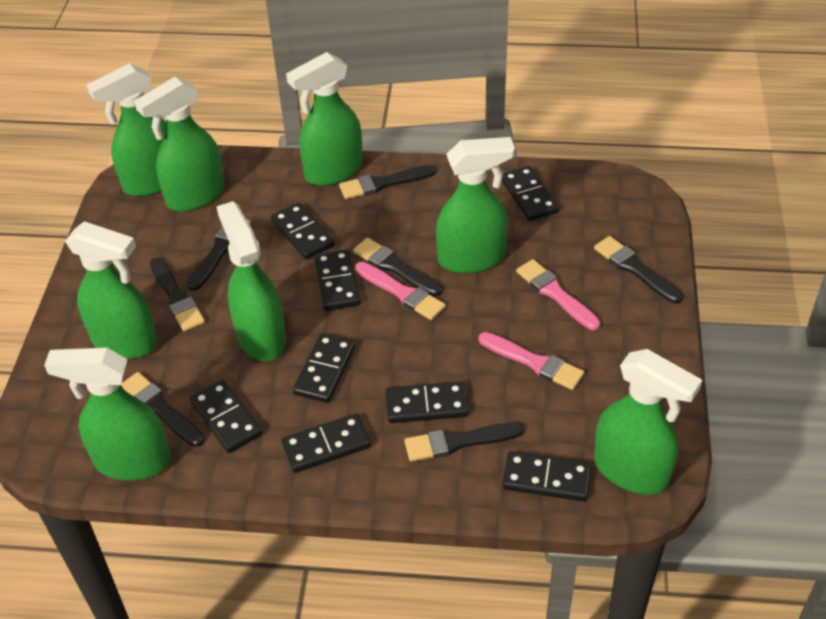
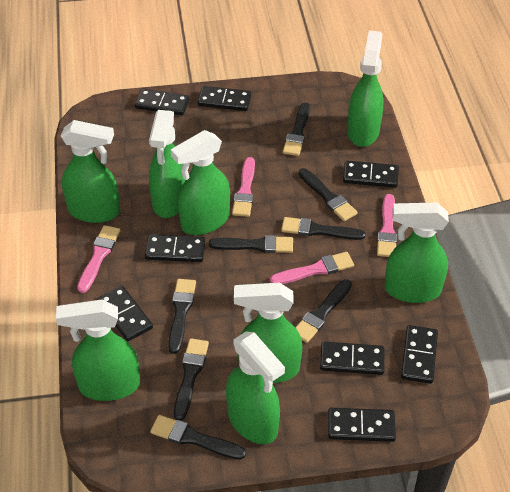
black brush: 7 -> 8
pink brush: 3 -> 4

